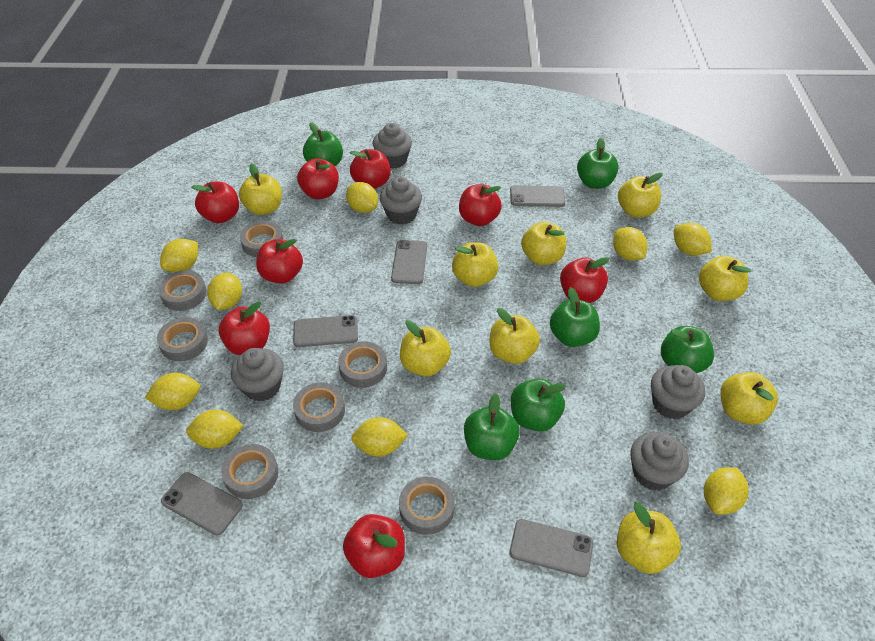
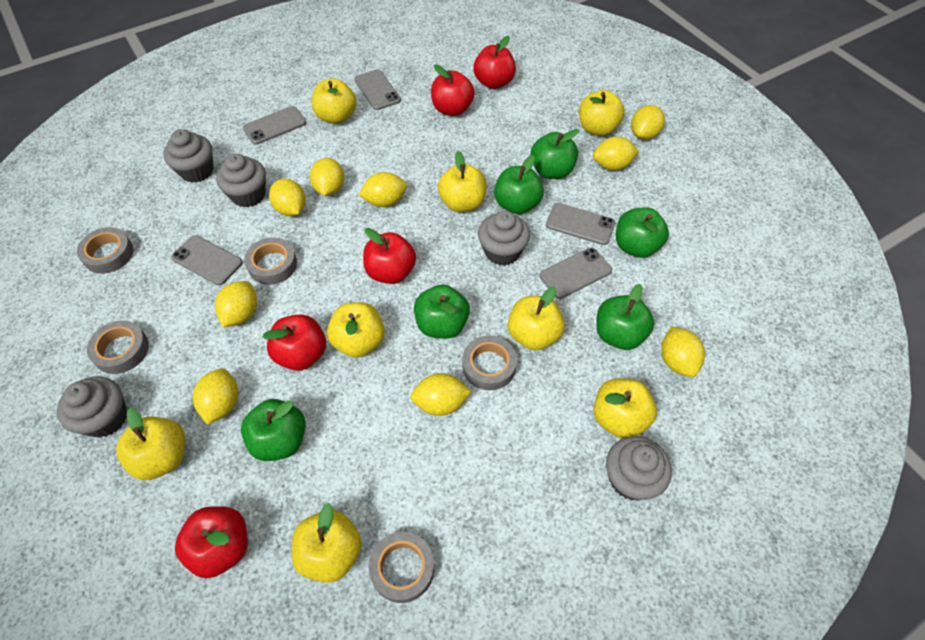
grey tape: 7 -> 5
red apple: 8 -> 5
yellow apple: 9 -> 8

